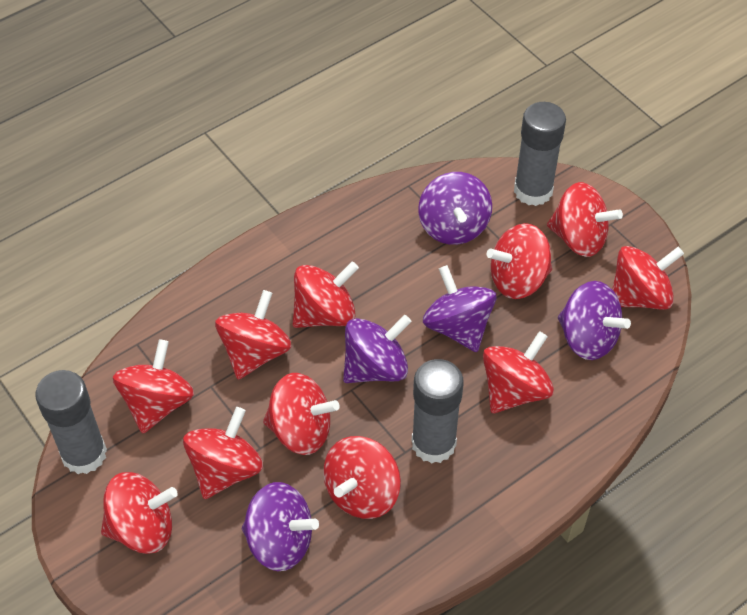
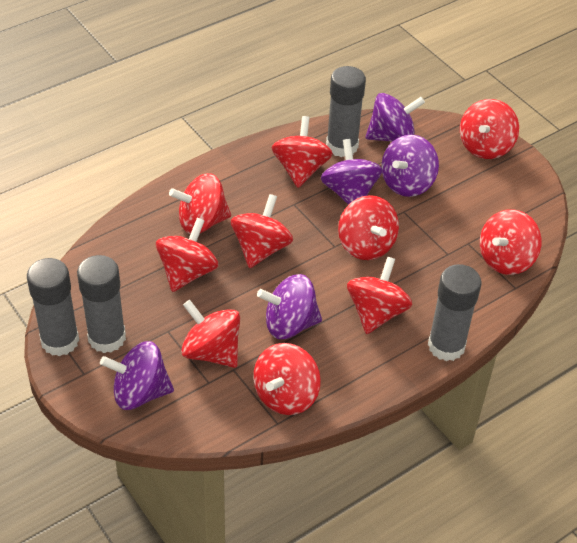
grey glue stick: 3 -> 4
red spinning top: 11 -> 10

